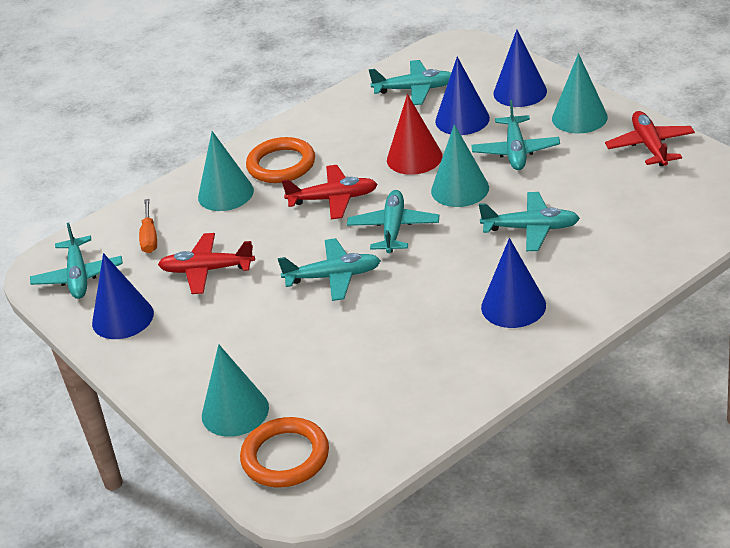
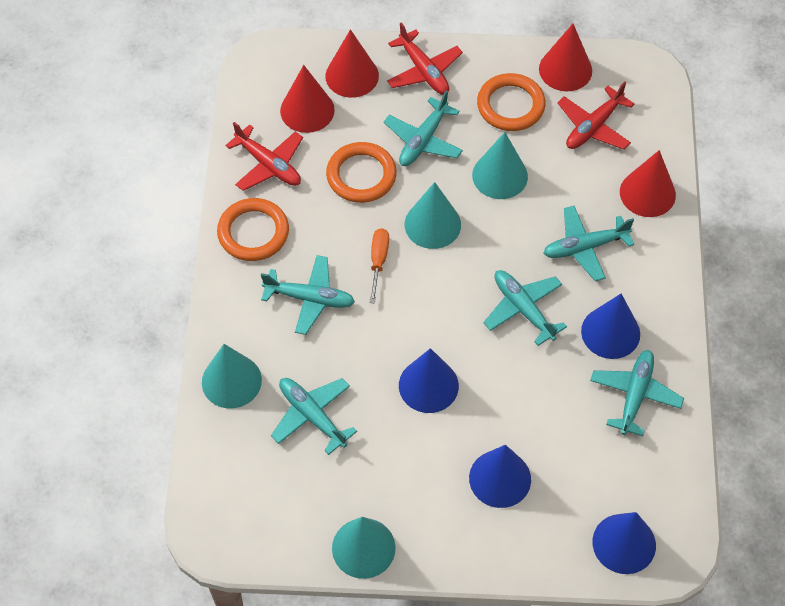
orange ring: 2 -> 3
red cone: 1 -> 4

